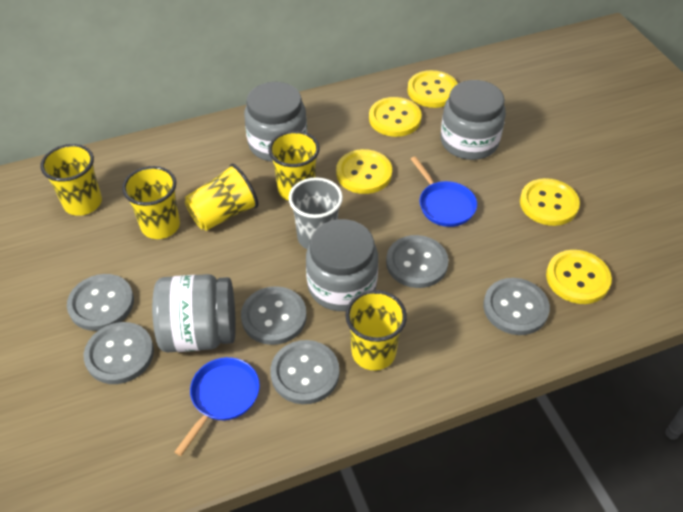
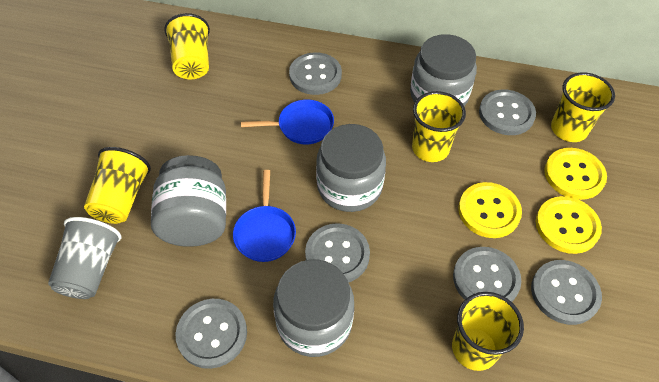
yellow button: 5 -> 3

